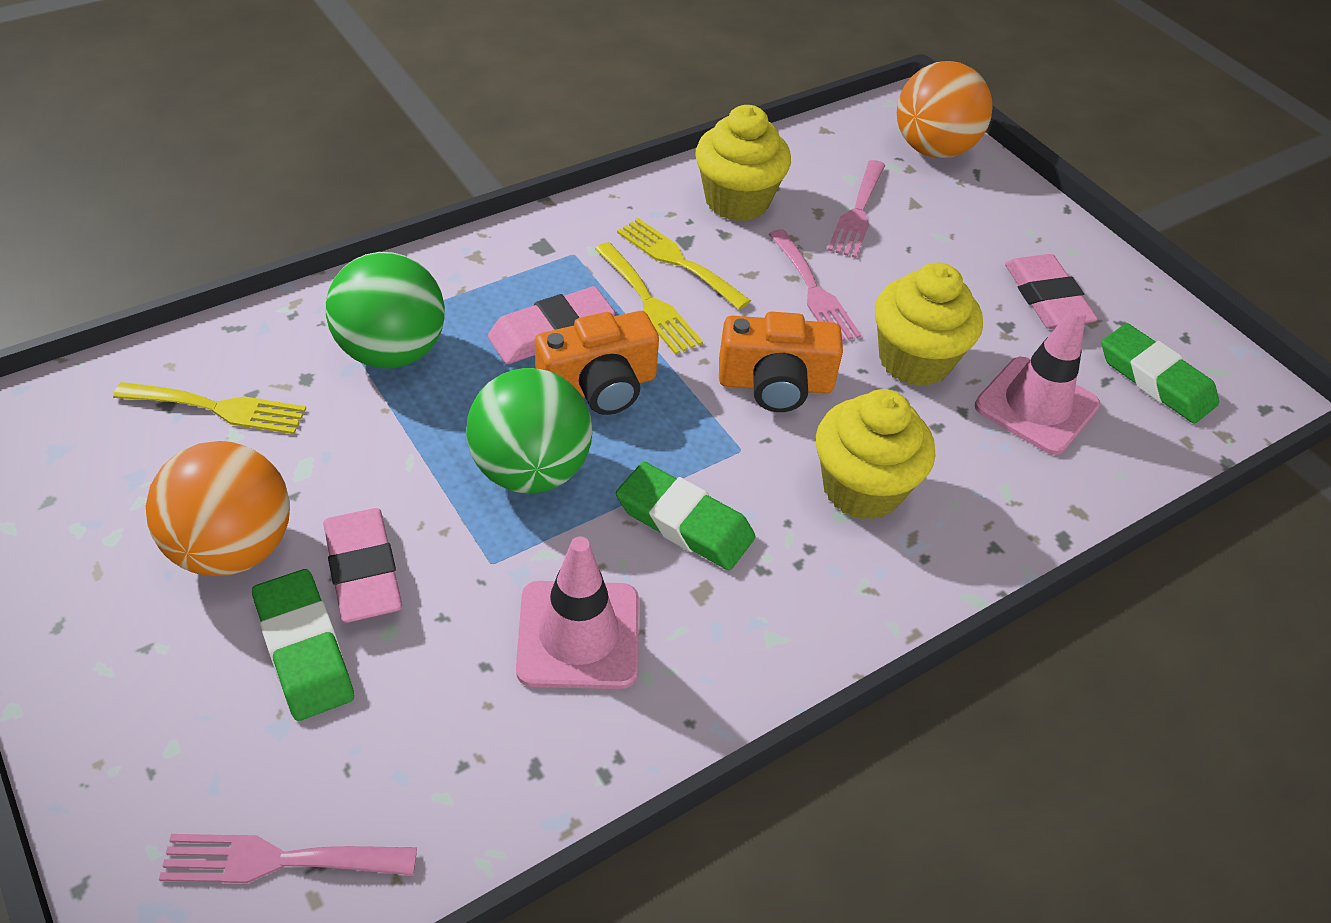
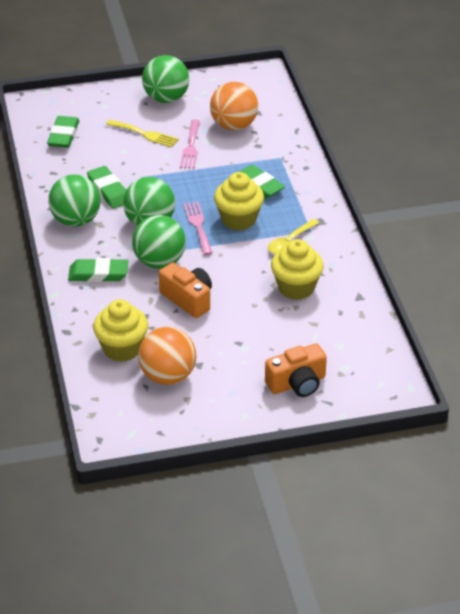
green ball: 2 -> 4
green eraser: 3 -> 4
pink eraser: 3 -> 0
pink fork: 3 -> 2
pink traffic cone: 2 -> 0
yellow fork: 3 -> 1
yellow spoon: 0 -> 1

